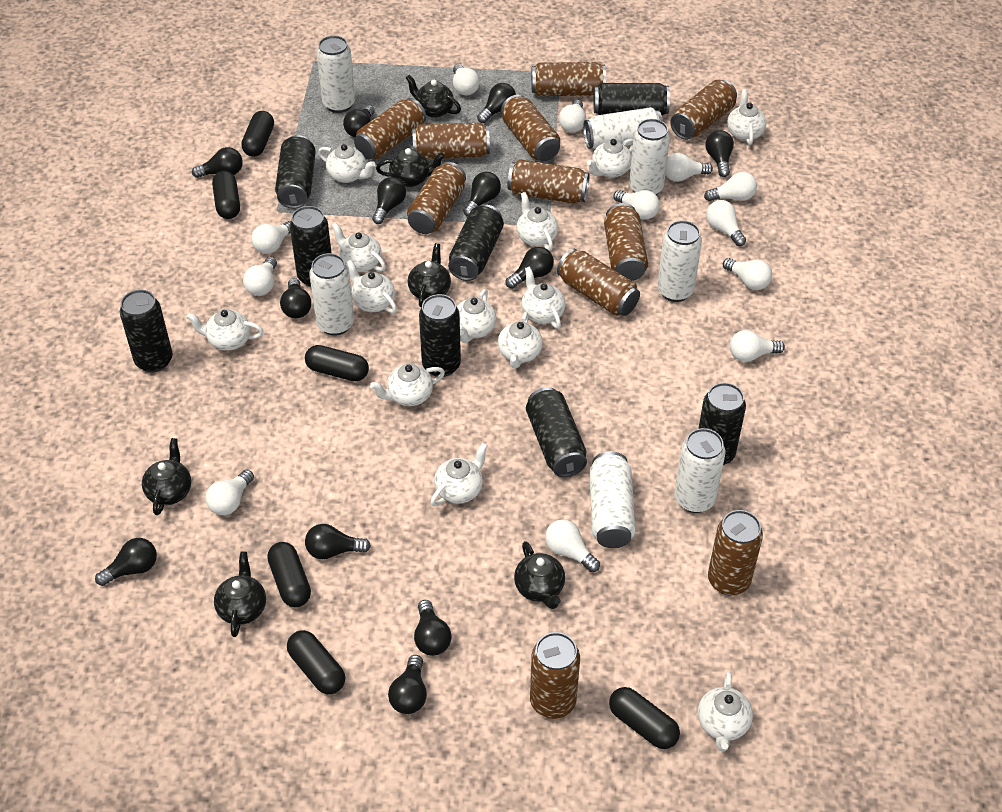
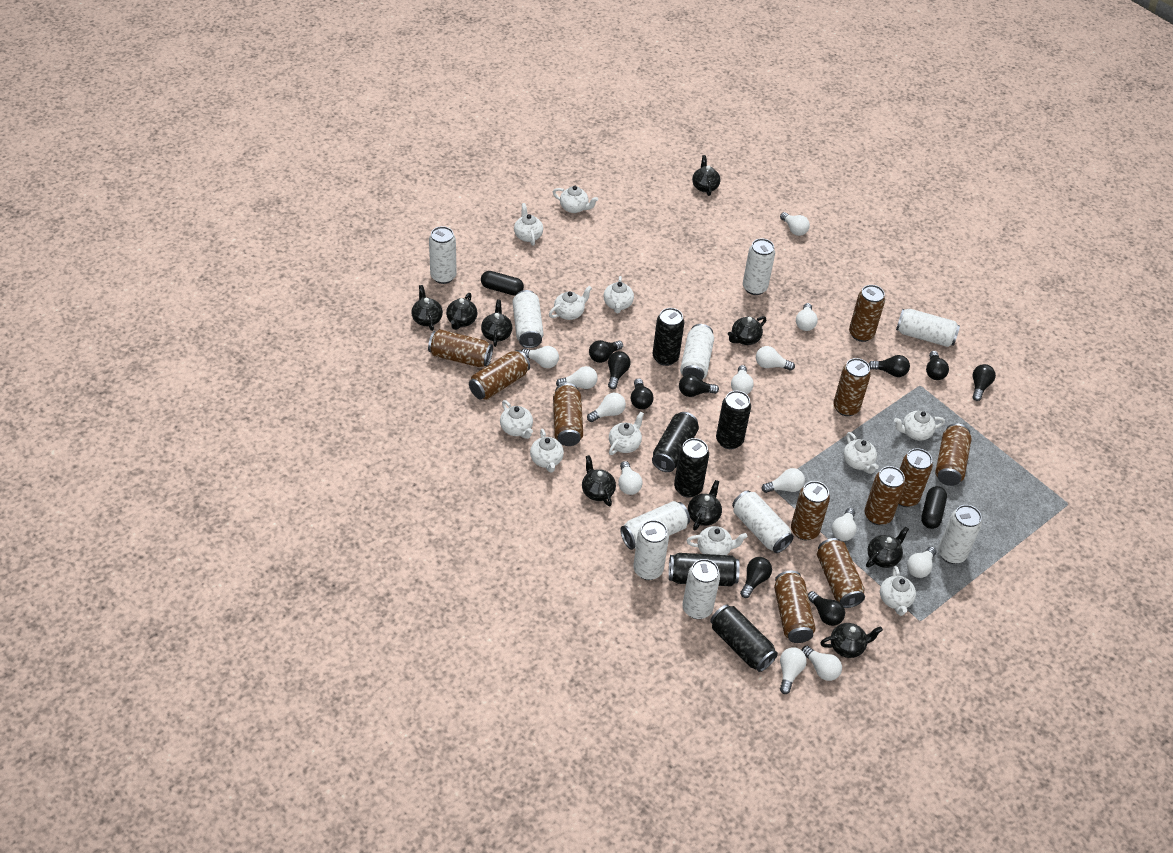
black can: 8 -> 6
black capsule: 6 -> 2
black light bulb: 12 -> 9
black teapot: 6 -> 9
white can: 7 -> 10
white light bulb: 12 -> 13
white teapot: 13 -> 11

